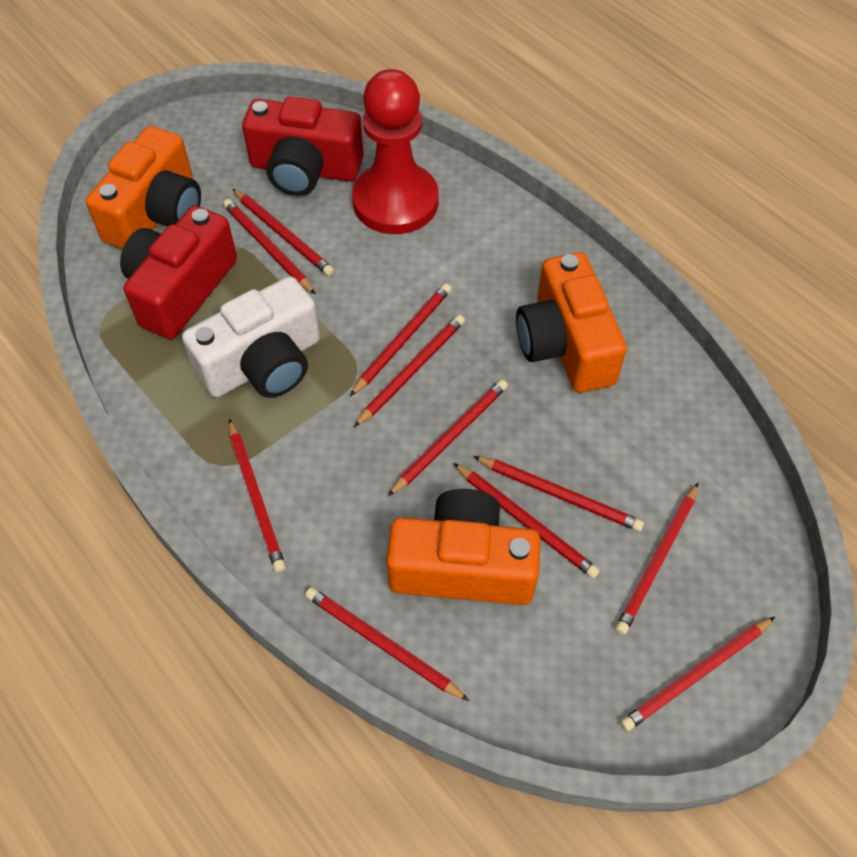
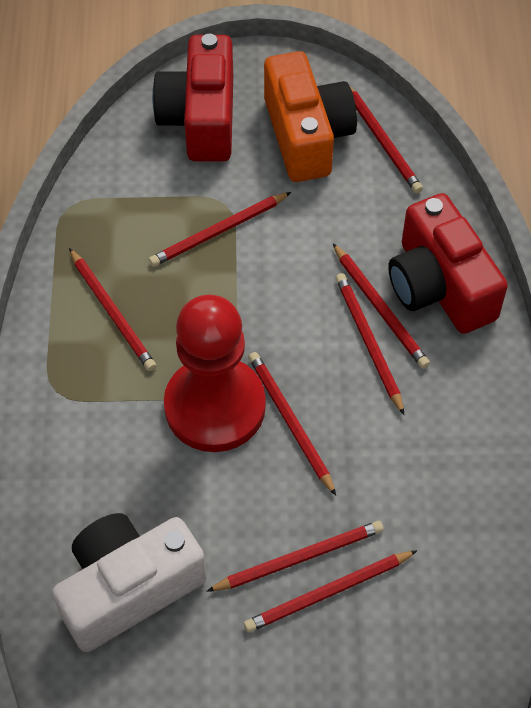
orange camera: 3 -> 1
red pencil: 11 -> 8

